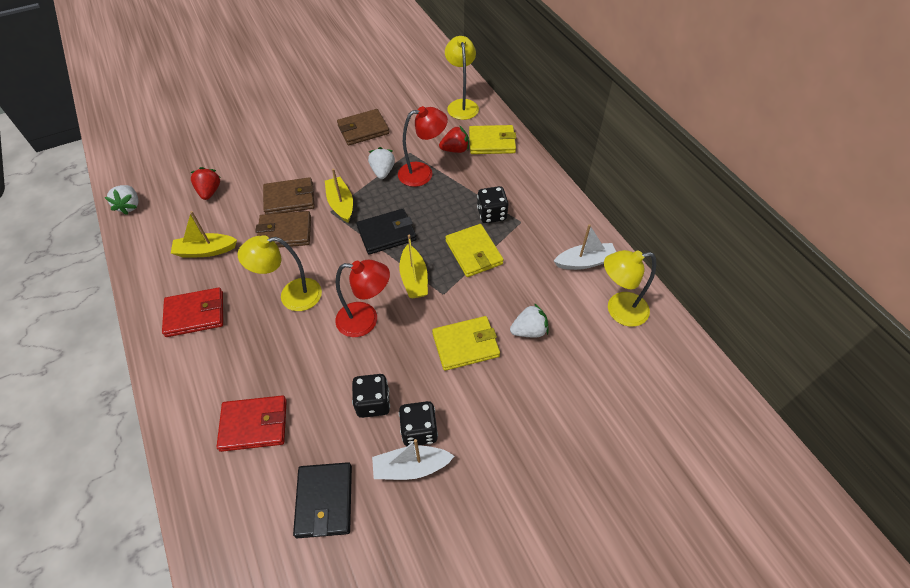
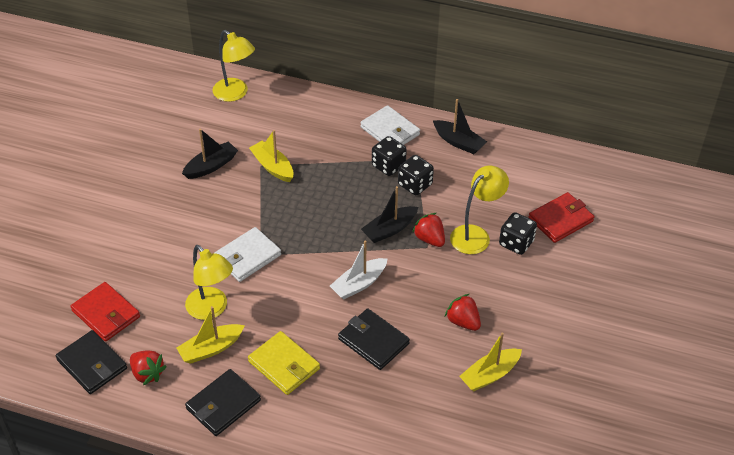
black boat: 0 -> 3
black wallet: 2 -> 3
brown wallet: 3 -> 0
red lamp: 2 -> 0
red strawberry: 2 -> 3
white boat: 2 -> 1
white strawberry: 3 -> 0
white wallet: 0 -> 2
yellow wallet: 3 -> 1

